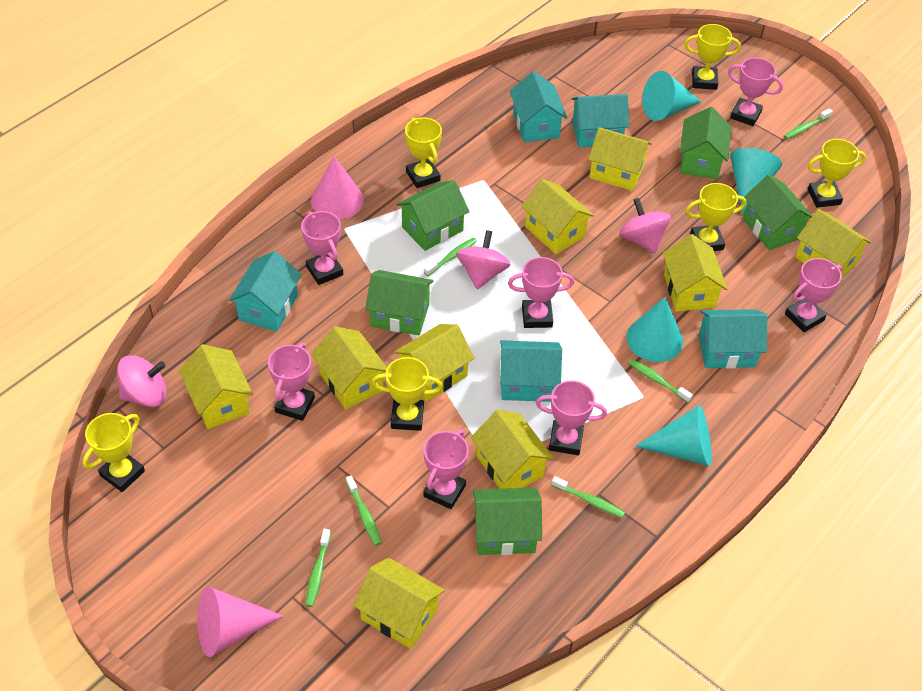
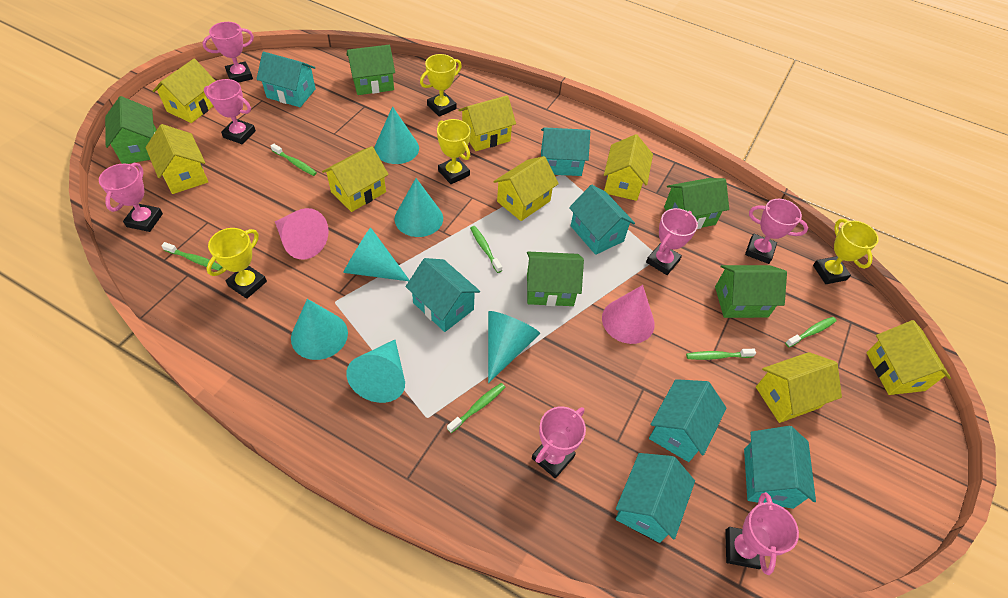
pink spinning top: 3 -> 0
turquoise cone: 4 -> 6
turquoise house: 5 -> 7
yellow house: 9 -> 8
yellow trophy: 6 -> 4

